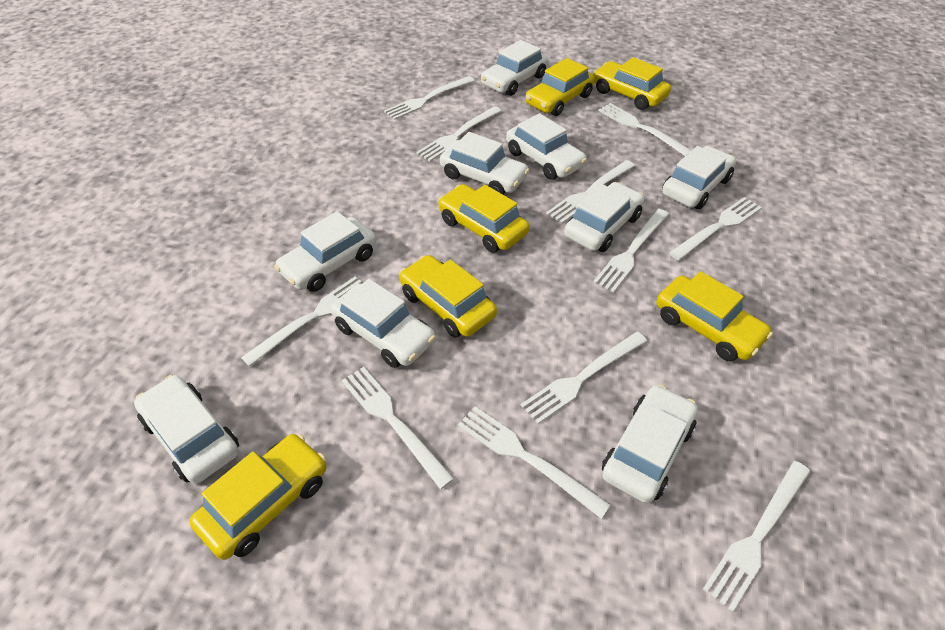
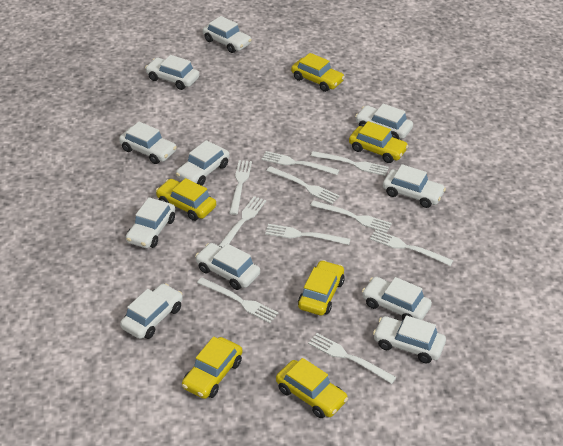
white car: 9 -> 11
white fork: 11 -> 10

